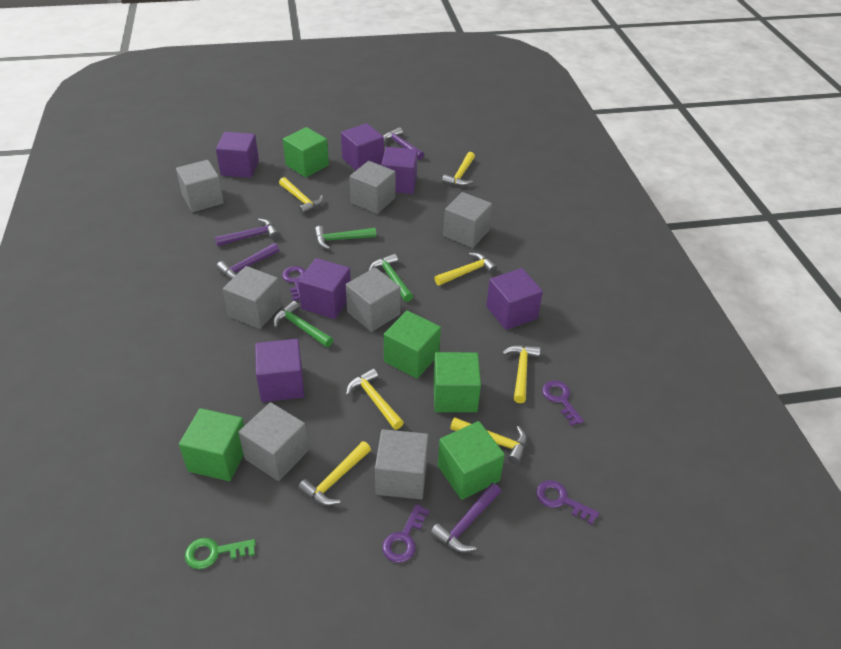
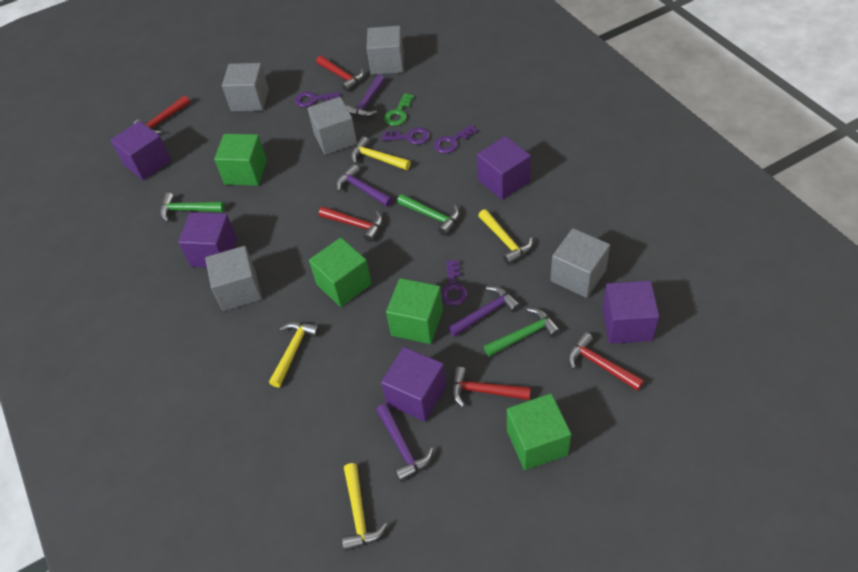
green cube: 5 -> 4
grey cube: 7 -> 5
purple cube: 6 -> 5
red hammer: 0 -> 5
yellow hammer: 7 -> 4

